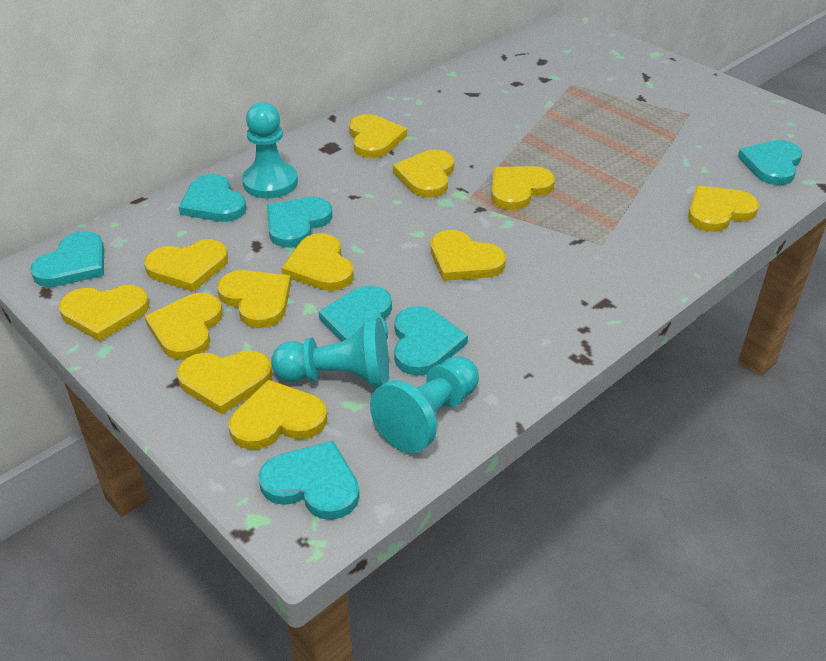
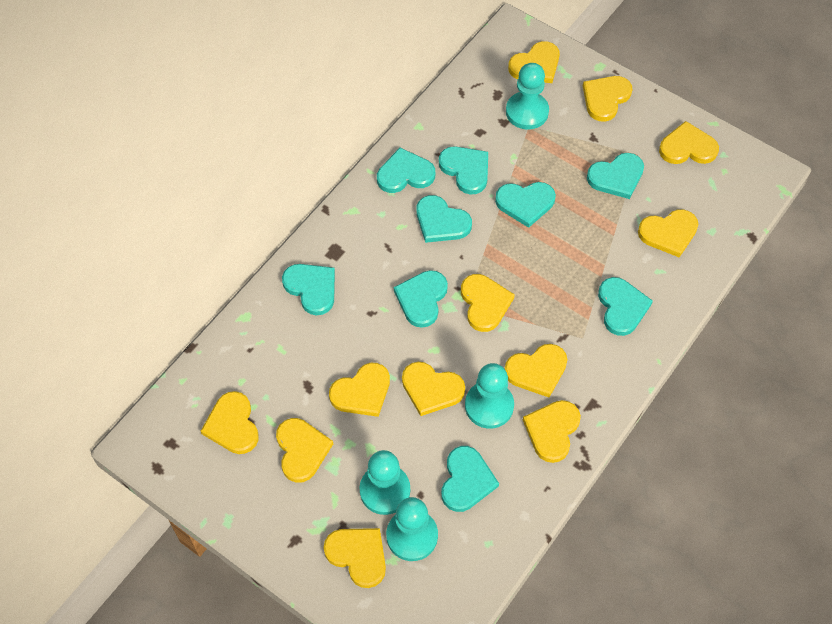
turquoise heart: 7 -> 9
turquoise pawn: 3 -> 4

